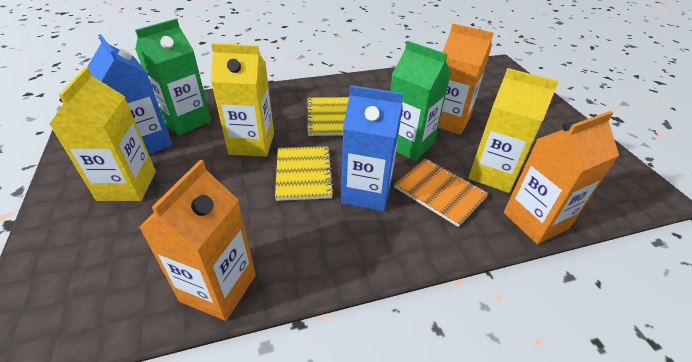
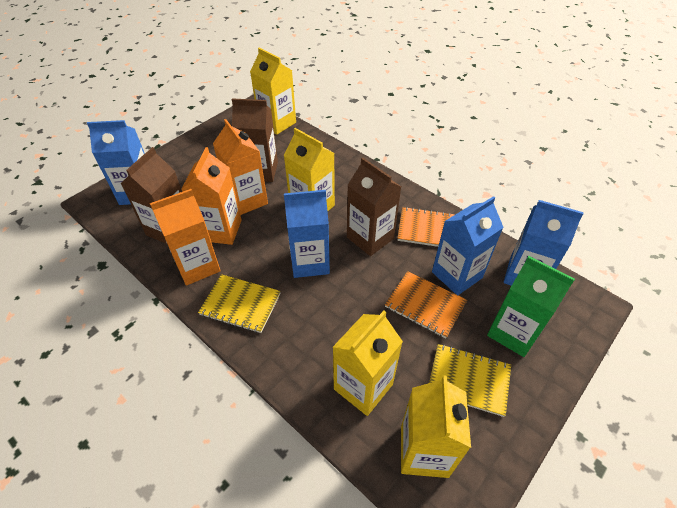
blue carton: 2 -> 4
brown carton: 0 -> 3
green carton: 2 -> 1
orange notebook: 1 -> 2
yellow carton: 3 -> 4

